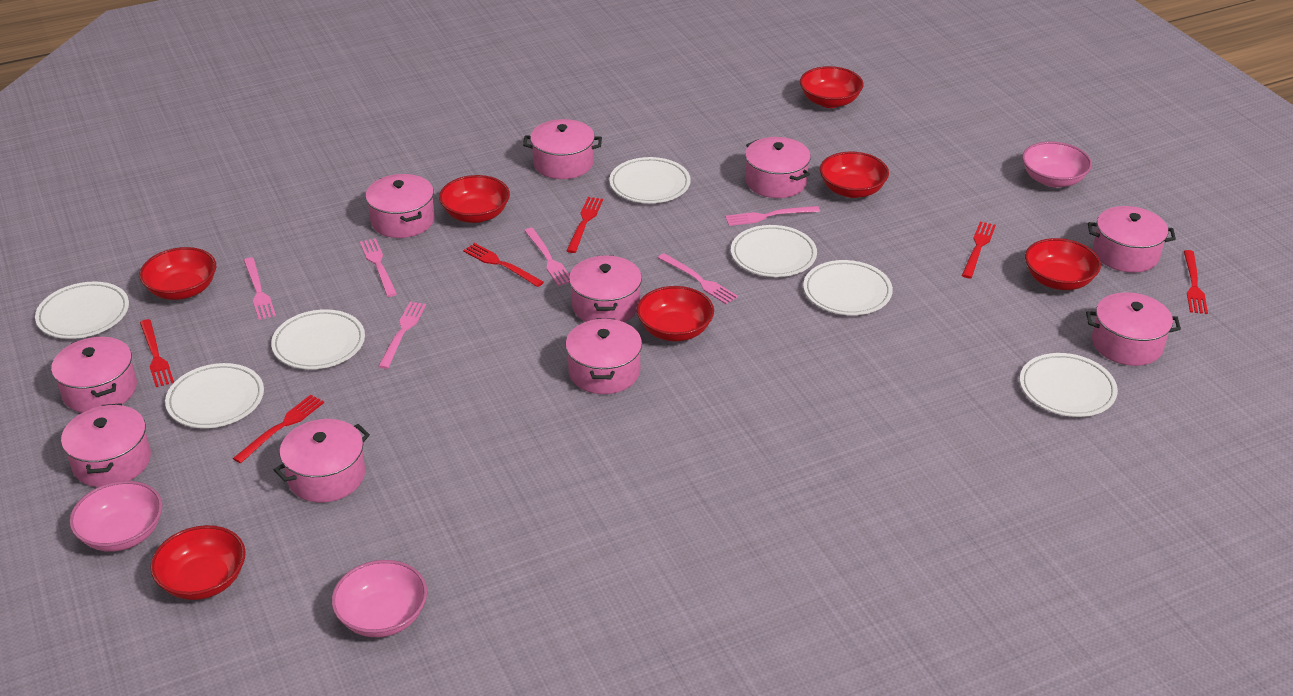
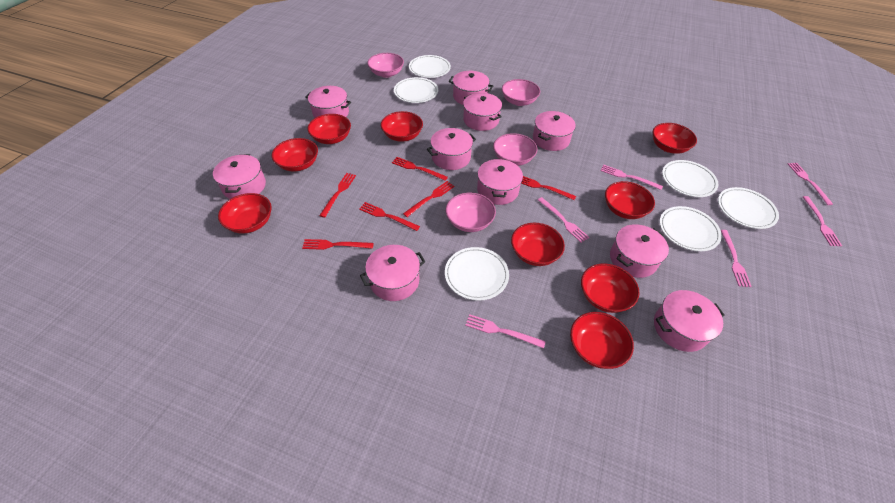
pink bowl: 3 -> 4
red bowl: 7 -> 9
white plate: 7 -> 6

